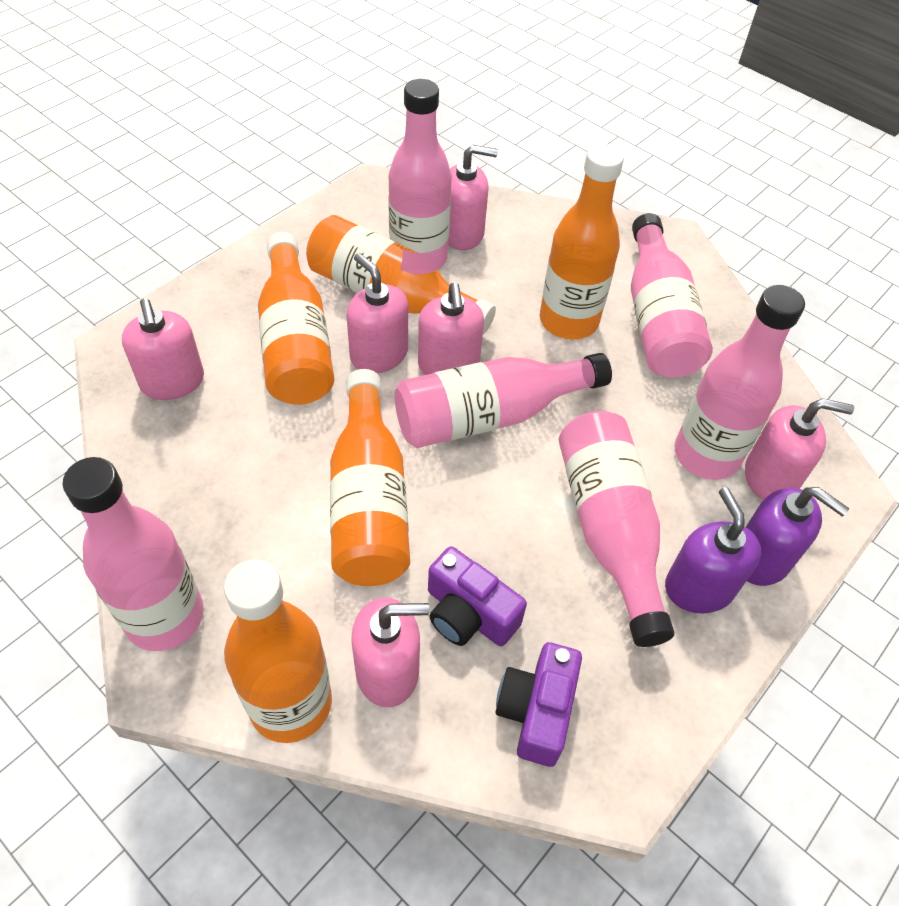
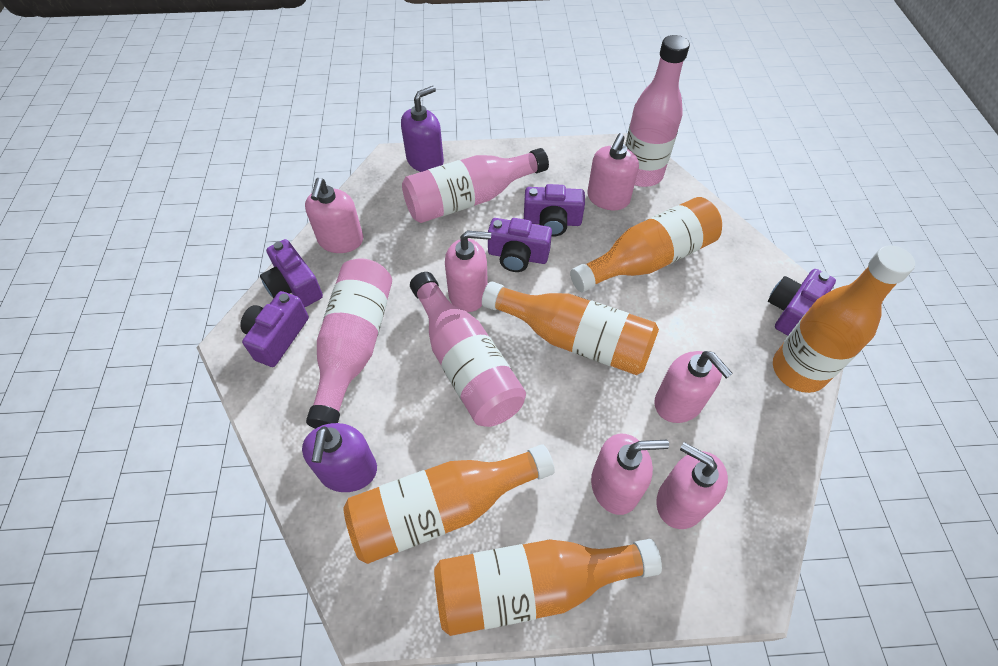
pink bottle: 6 -> 4
purple camera: 2 -> 5

